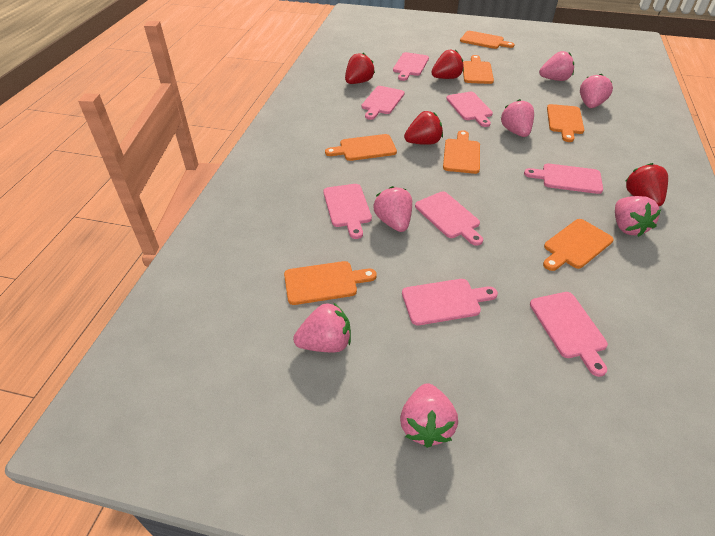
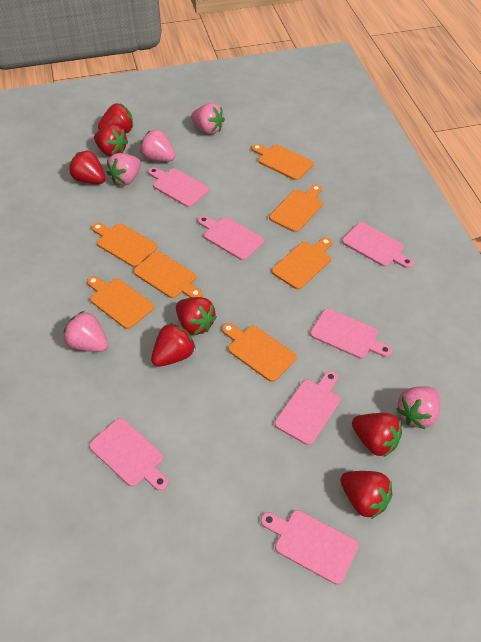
pink cutting board: 8 -> 7
pink strawberry: 7 -> 5
red strawberry: 4 -> 7

